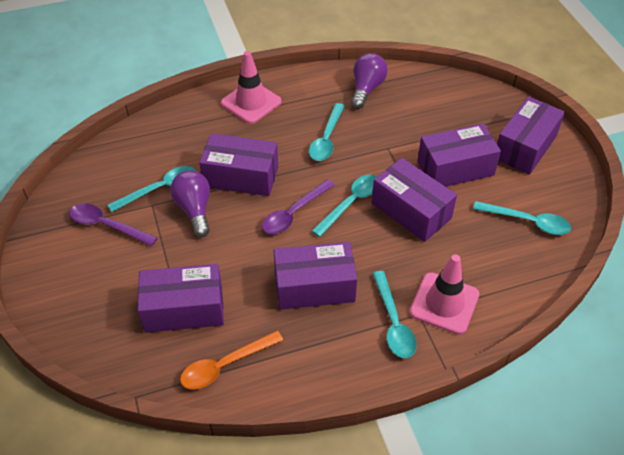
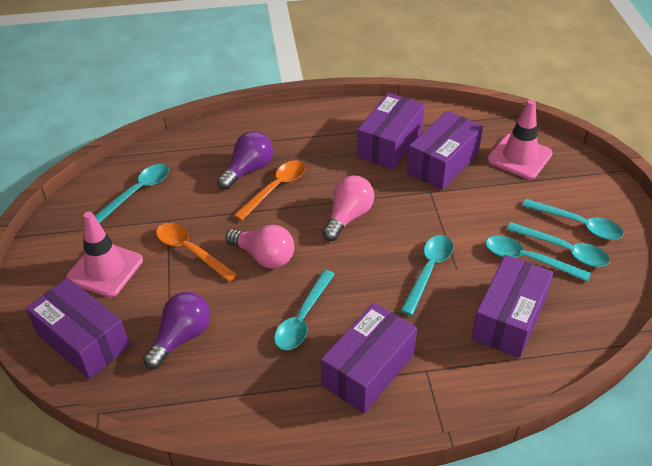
orange spoon: 1 -> 2
pink light bulb: 0 -> 2
purple box: 6 -> 5
purple spoon: 2 -> 0
turquoise spoon: 5 -> 6

